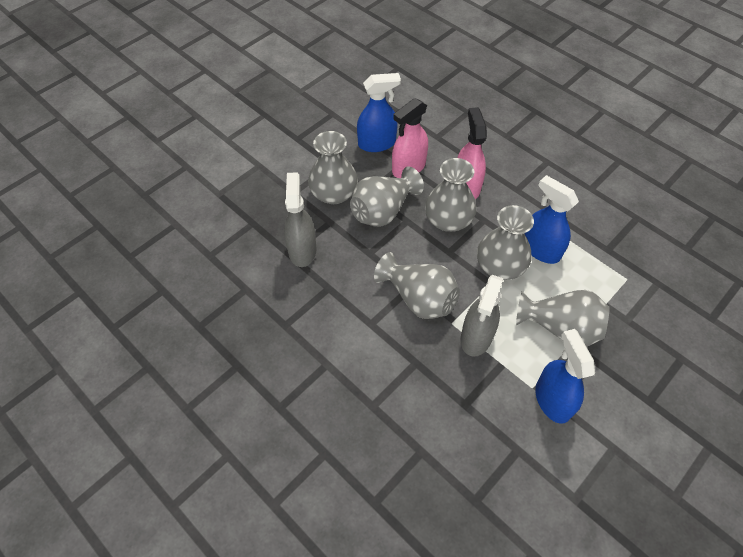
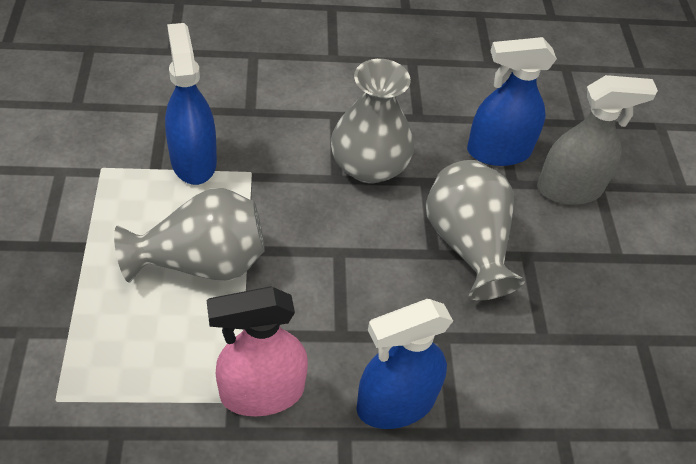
grey spray bottle: 2 -> 1
grey vase: 6 -> 3
pink spray bottle: 2 -> 1

